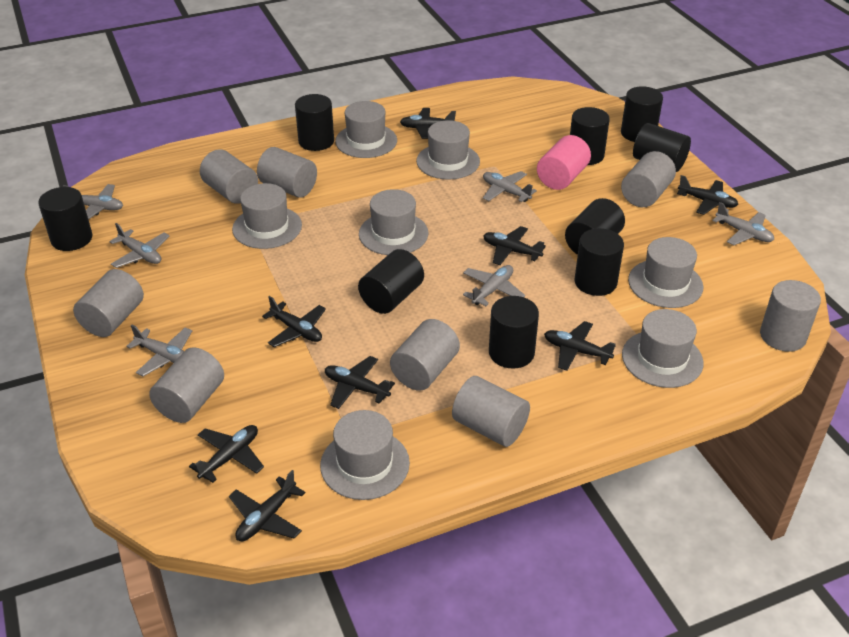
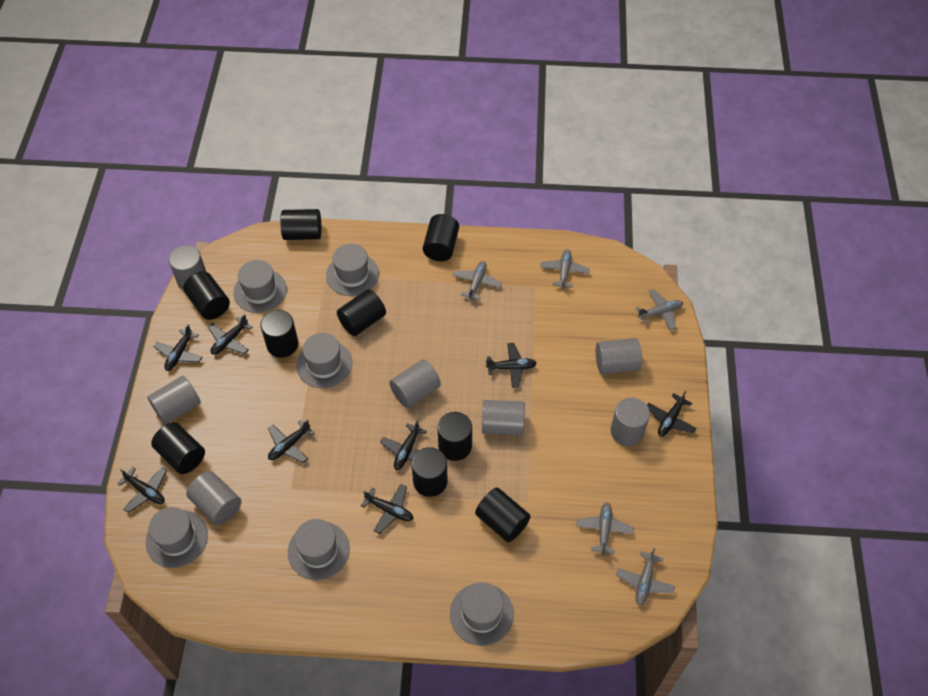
grey cylinder: 8 -> 7
grey hat: 7 -> 6
grey plane: 6 -> 5
pink cylinder: 1 -> 0

